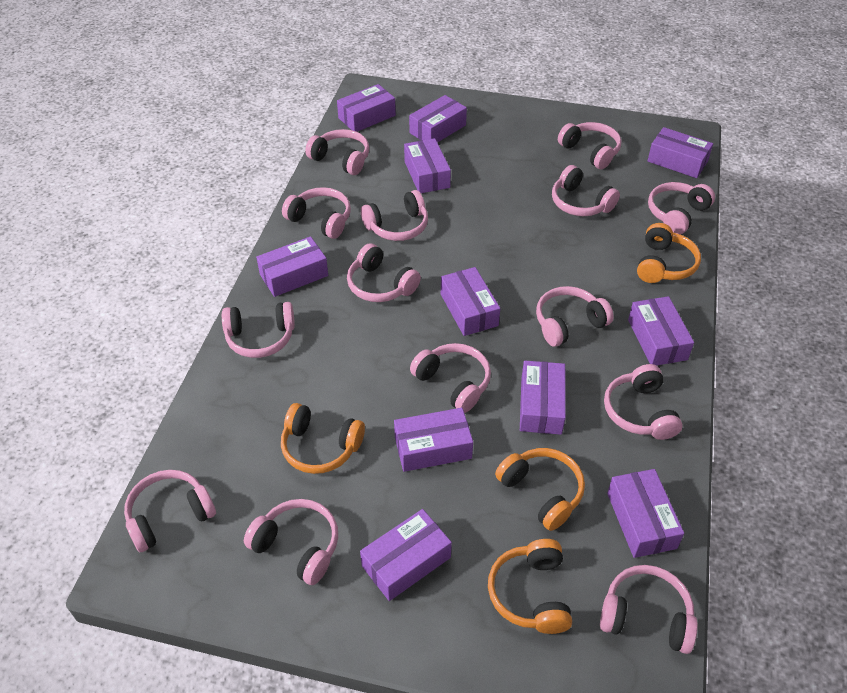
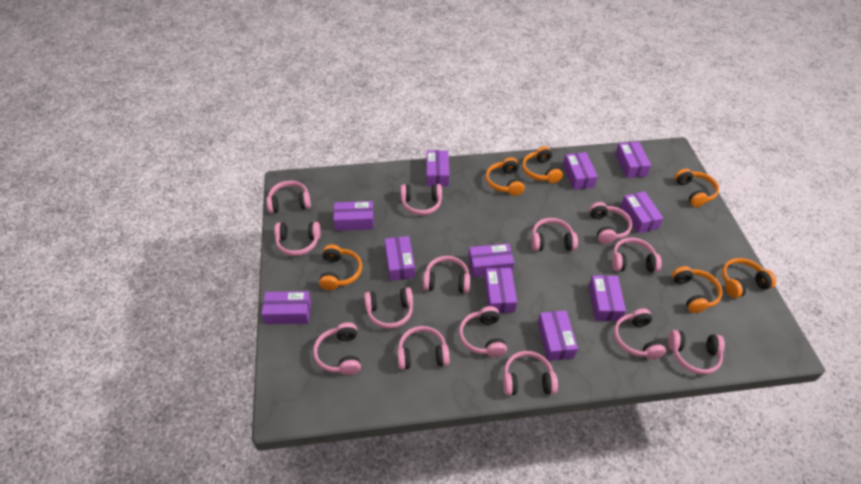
orange headphones: 4 -> 6

